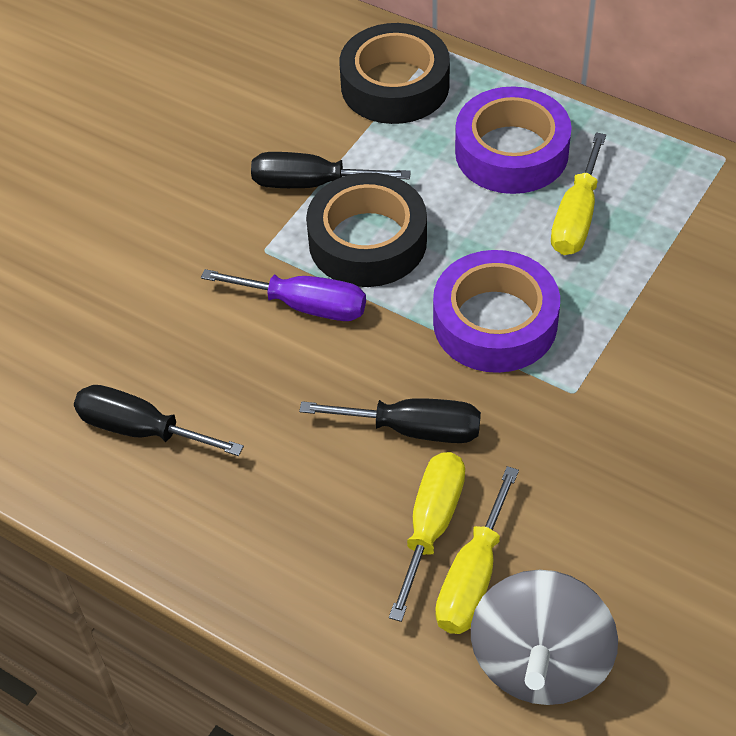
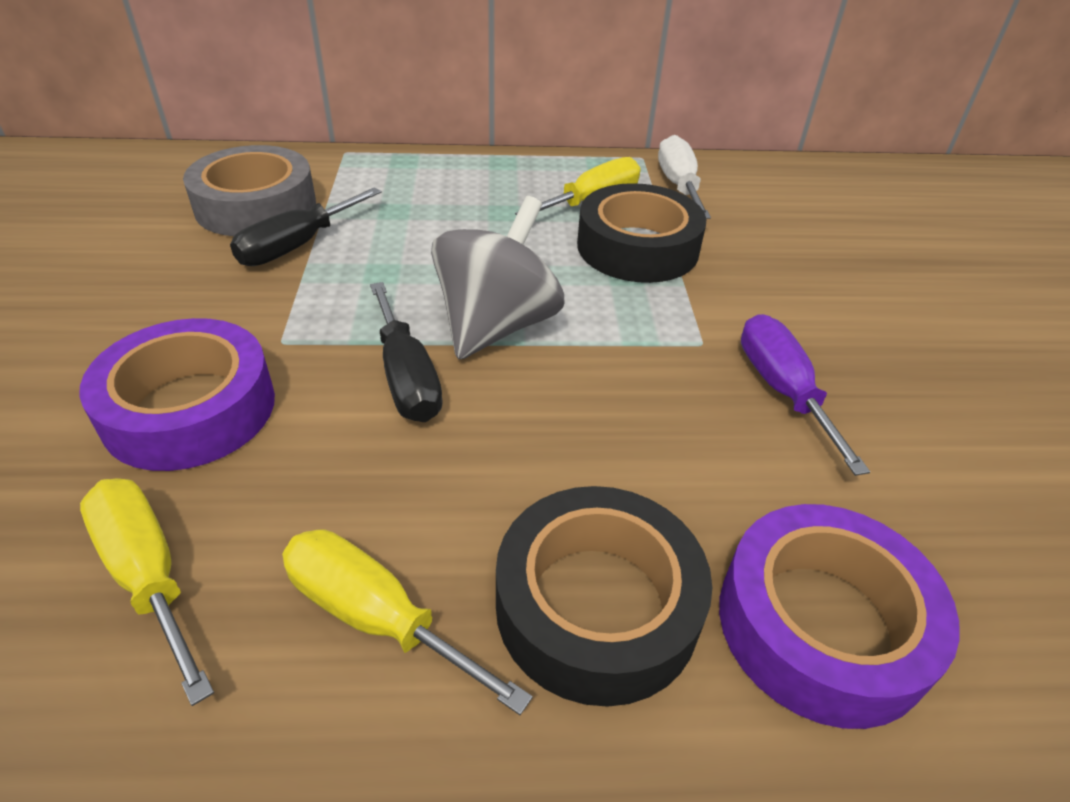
black screwdriver: 3 -> 2
grey tape: 0 -> 1
white screwdriver: 0 -> 1

